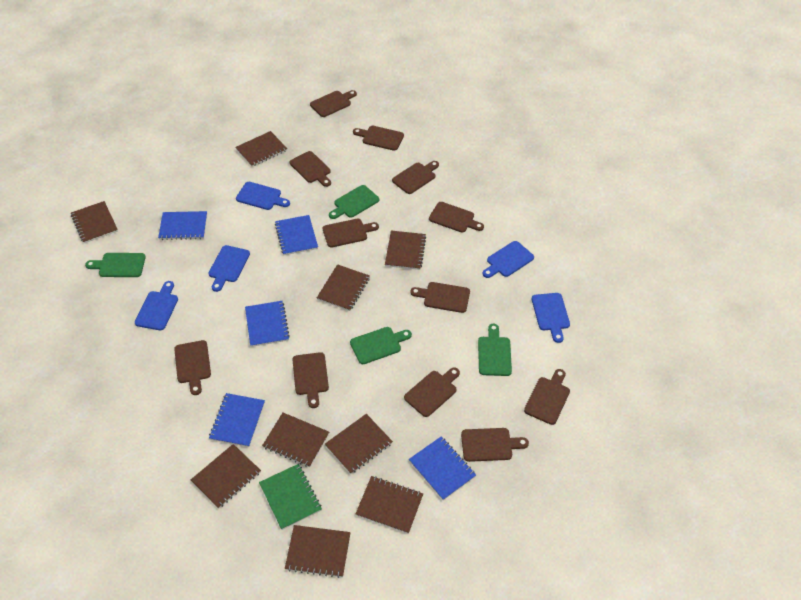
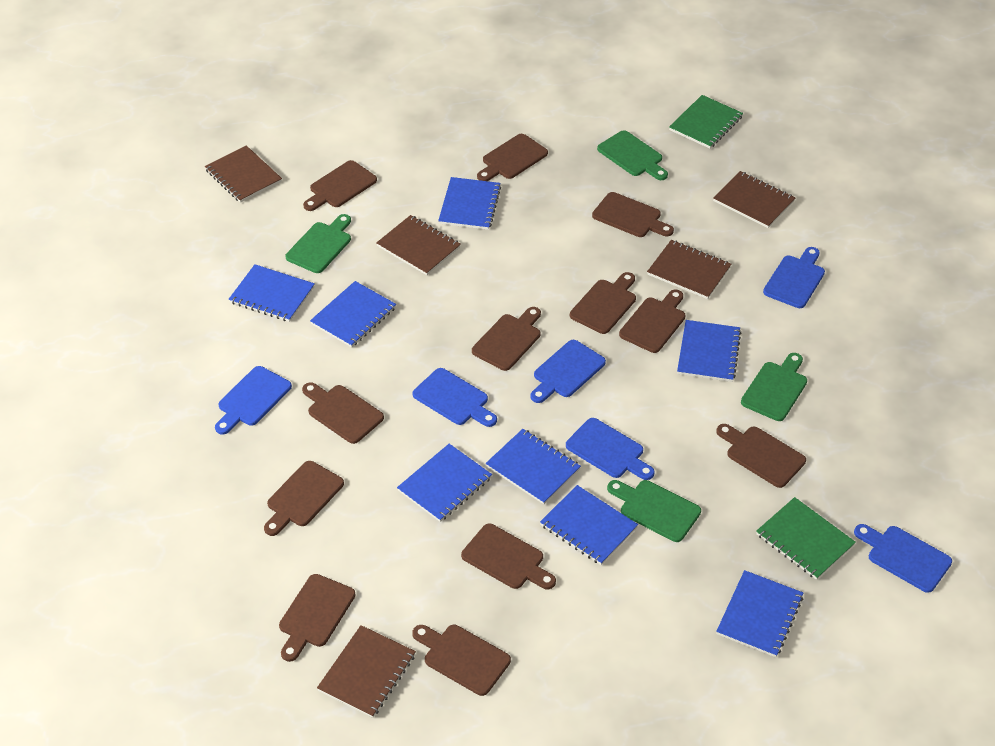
blue cutting board: 5 -> 6
blue notebook: 5 -> 8
brown notebook: 9 -> 5
green notebook: 1 -> 2

